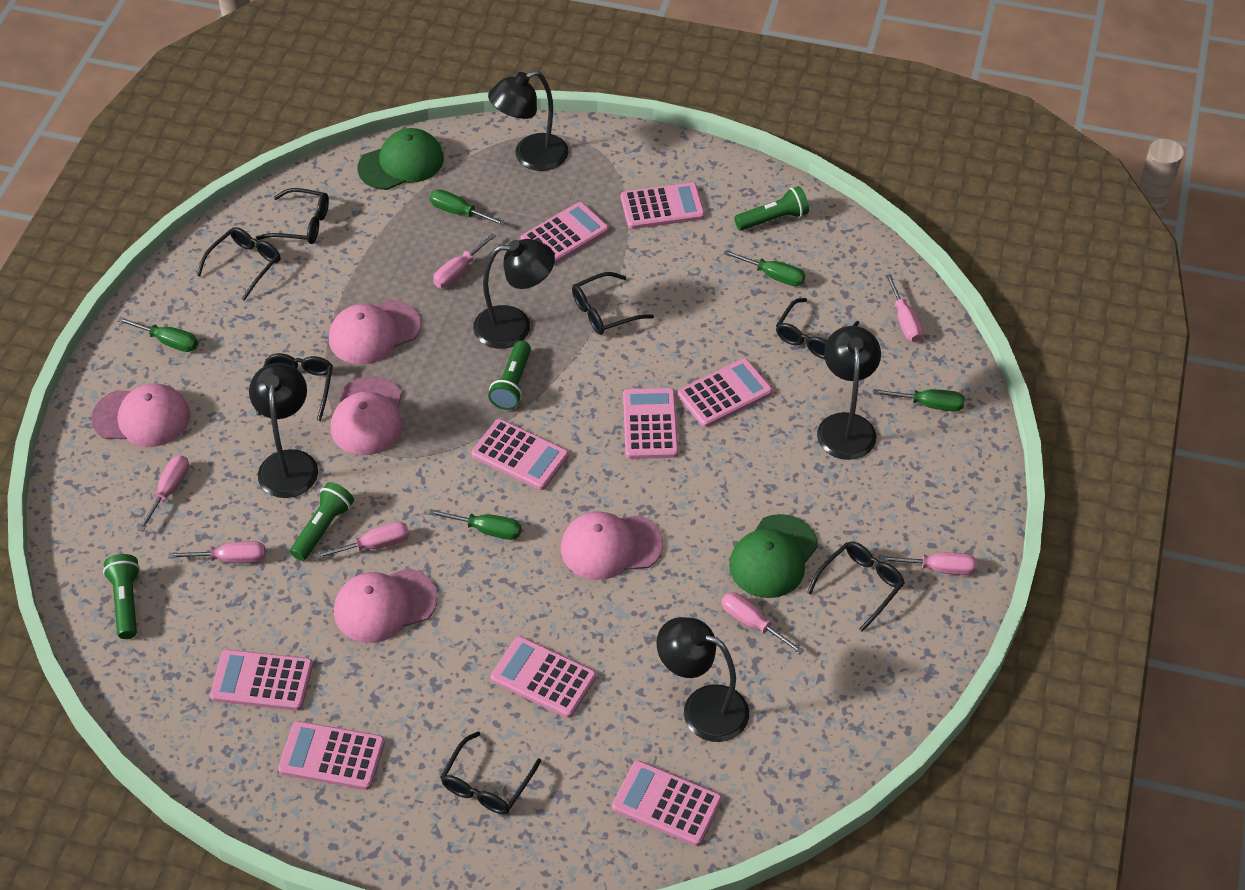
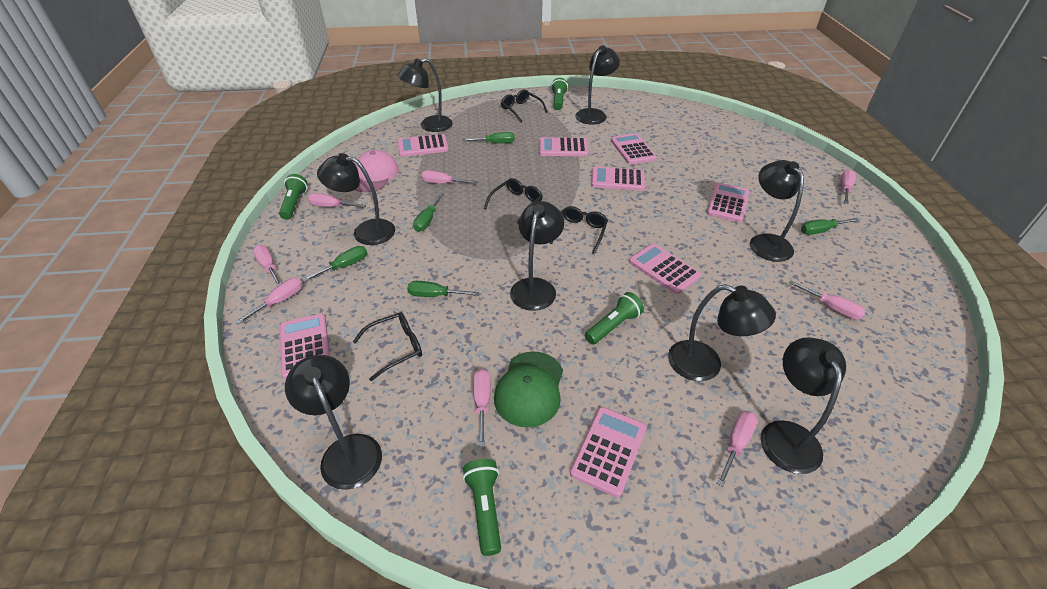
black glasses: 7 -> 4
black lamp: 5 -> 8
green cap: 2 -> 1
pink calculator: 9 -> 8
pink cap: 5 -> 1
pink screwdriver: 7 -> 8

